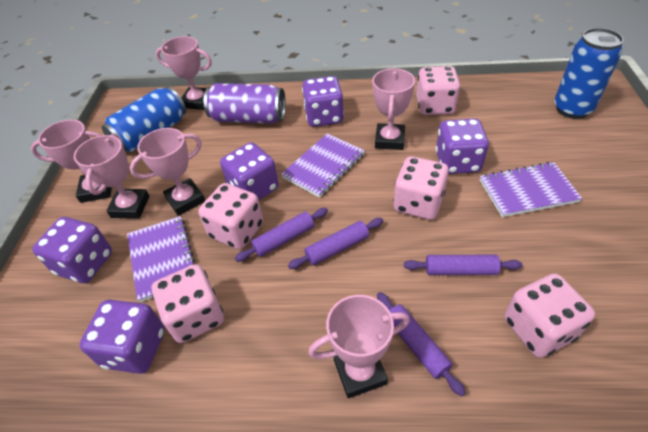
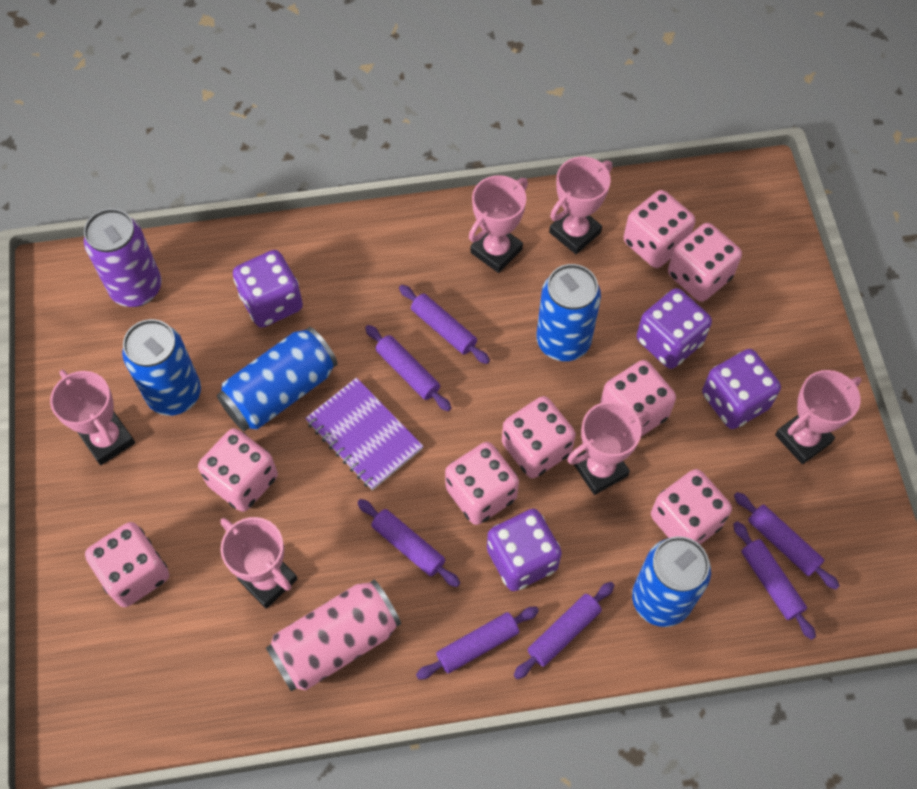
blue can: 2 -> 4
pink can: 0 -> 1
pink dice: 5 -> 8
purple dice: 5 -> 4
purple notebook: 3 -> 1
purple rolling pin: 4 -> 7

